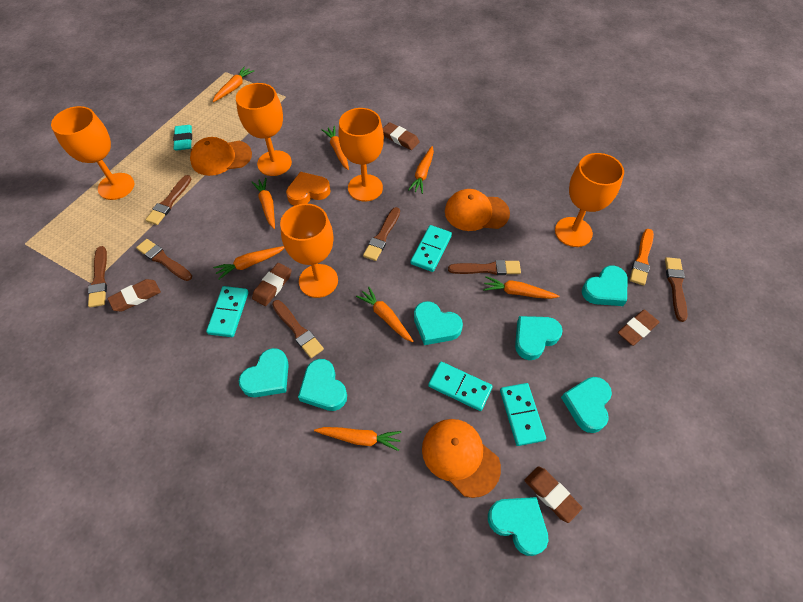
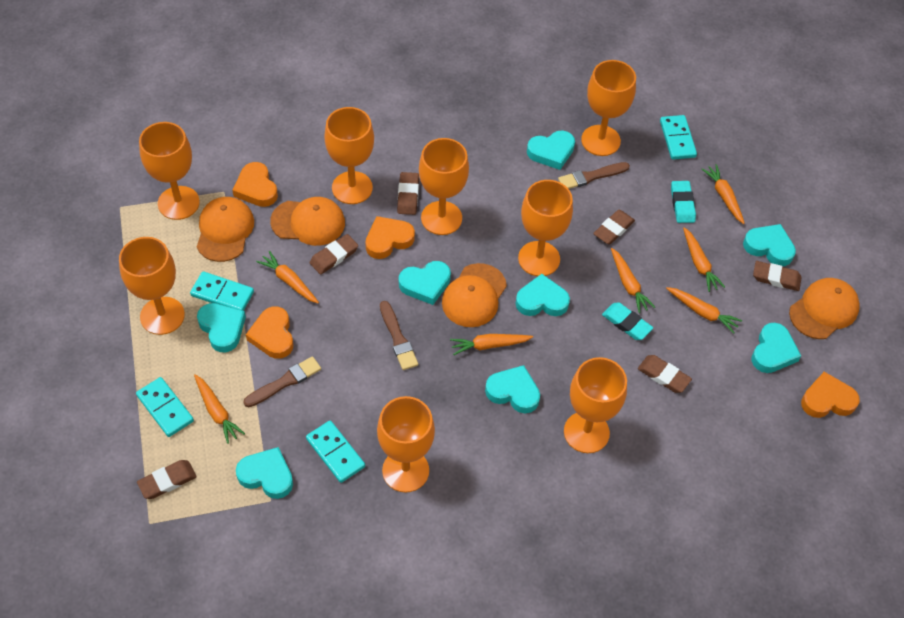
brown brush: 7 -> 3
brown eraser: 5 -> 6
orange brush: 1 -> 0
orange cap: 3 -> 4
orange carrot: 8 -> 7
orange goblet: 5 -> 8
orange heart: 1 -> 4
turquoise eraser: 1 -> 2
turquoise heart: 7 -> 8

